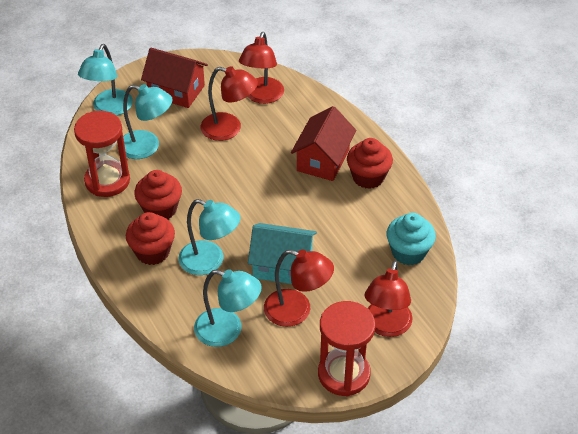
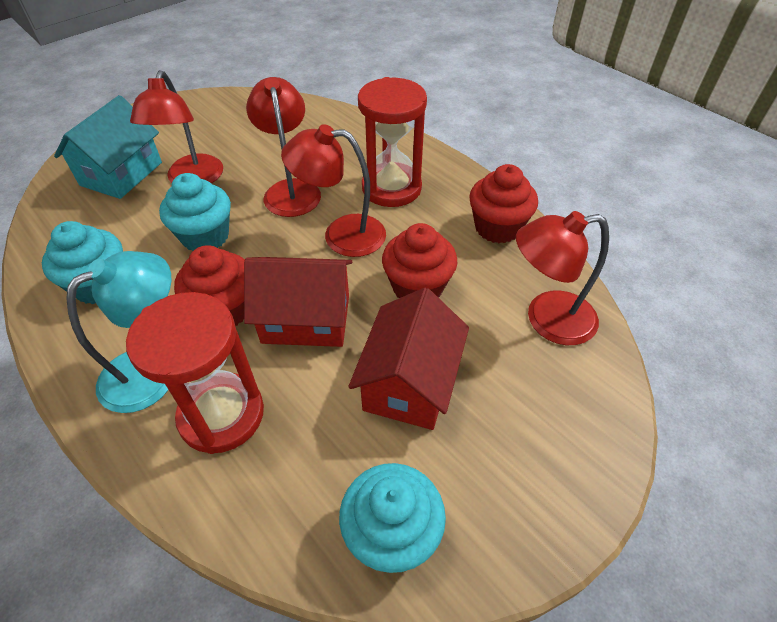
turquoise cupcake: 1 -> 3
turquoise lamp: 4 -> 1

